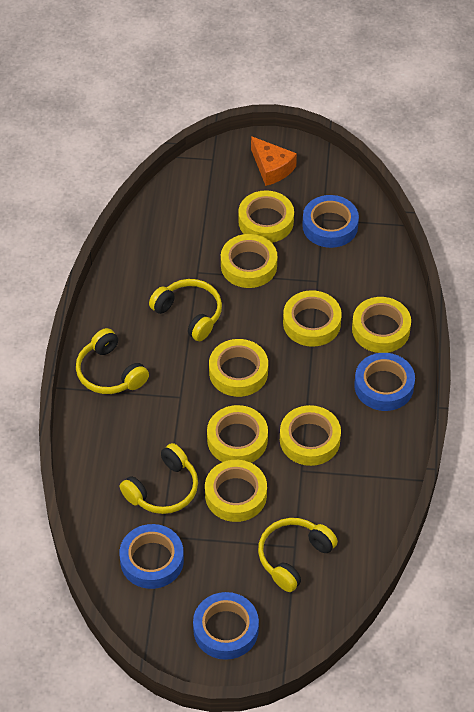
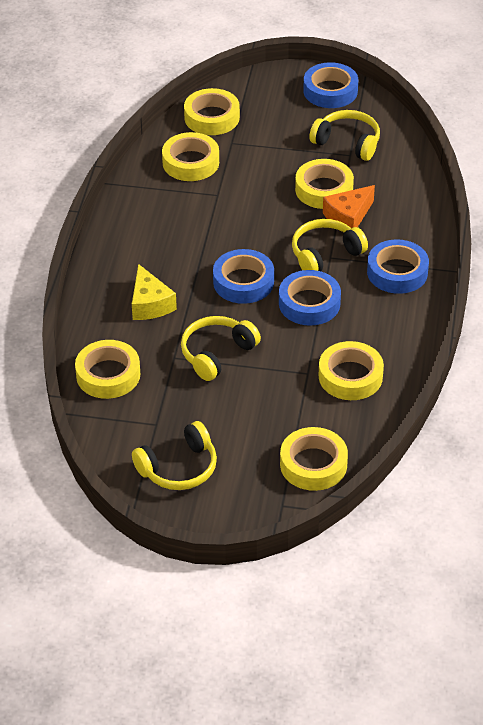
yellow cheese: 0 -> 1
yellow tape: 8 -> 6

